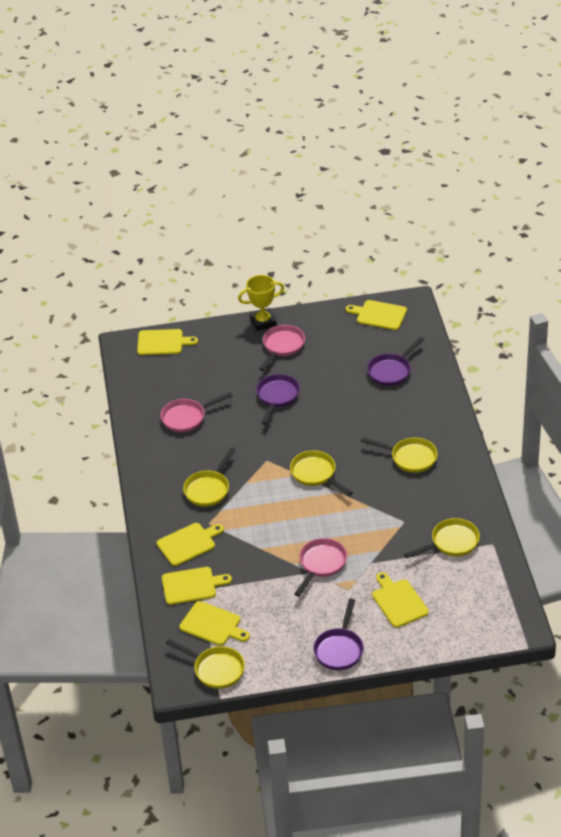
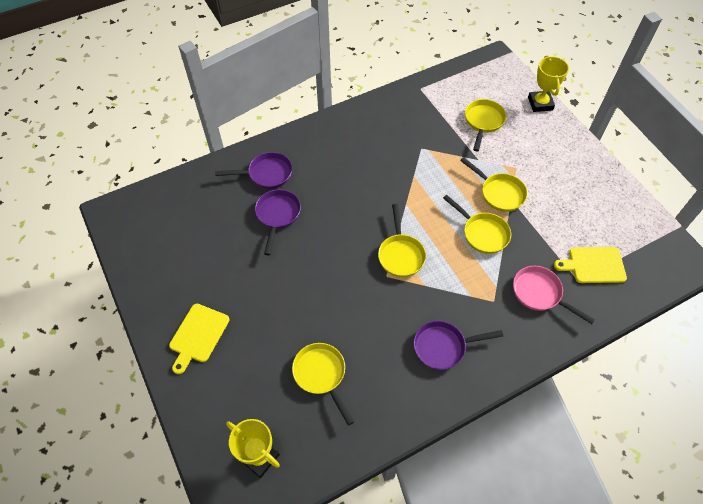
pink pan: 3 -> 1
yellow cutting board: 6 -> 2
yellow trophy: 1 -> 2

